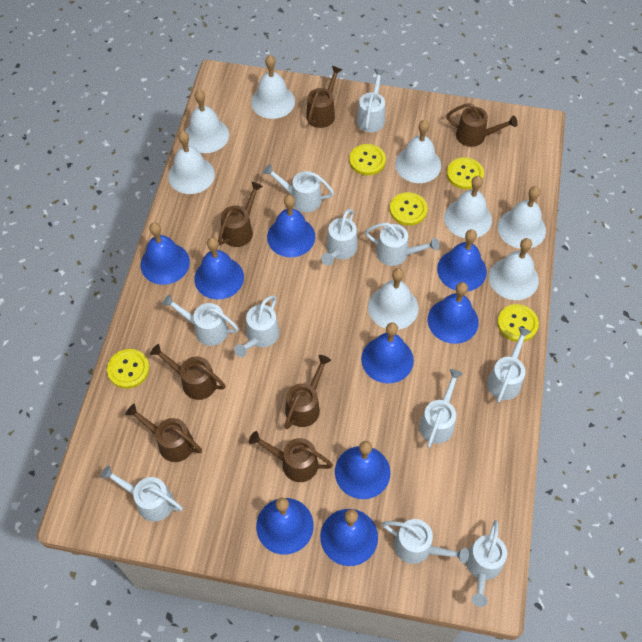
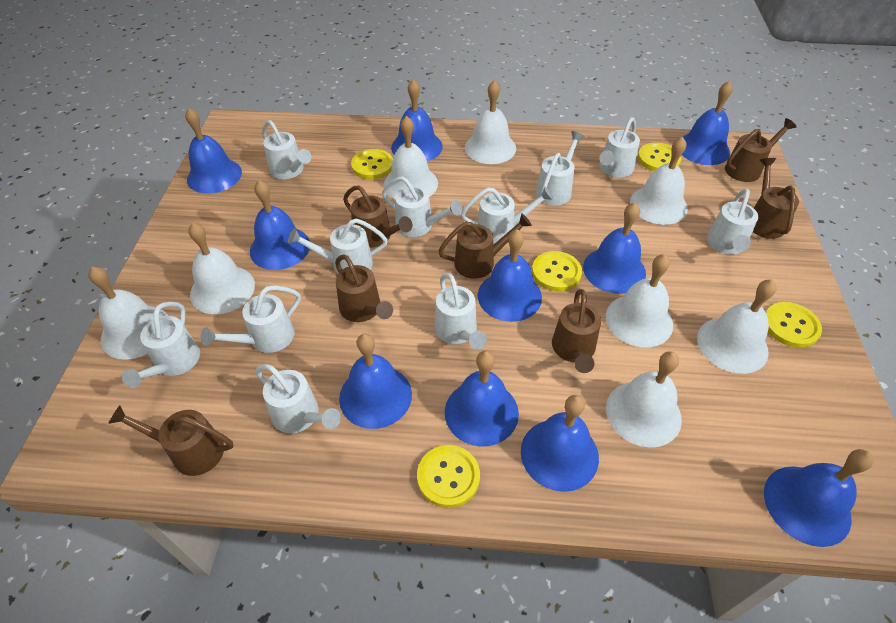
blue bell: 9 -> 10

